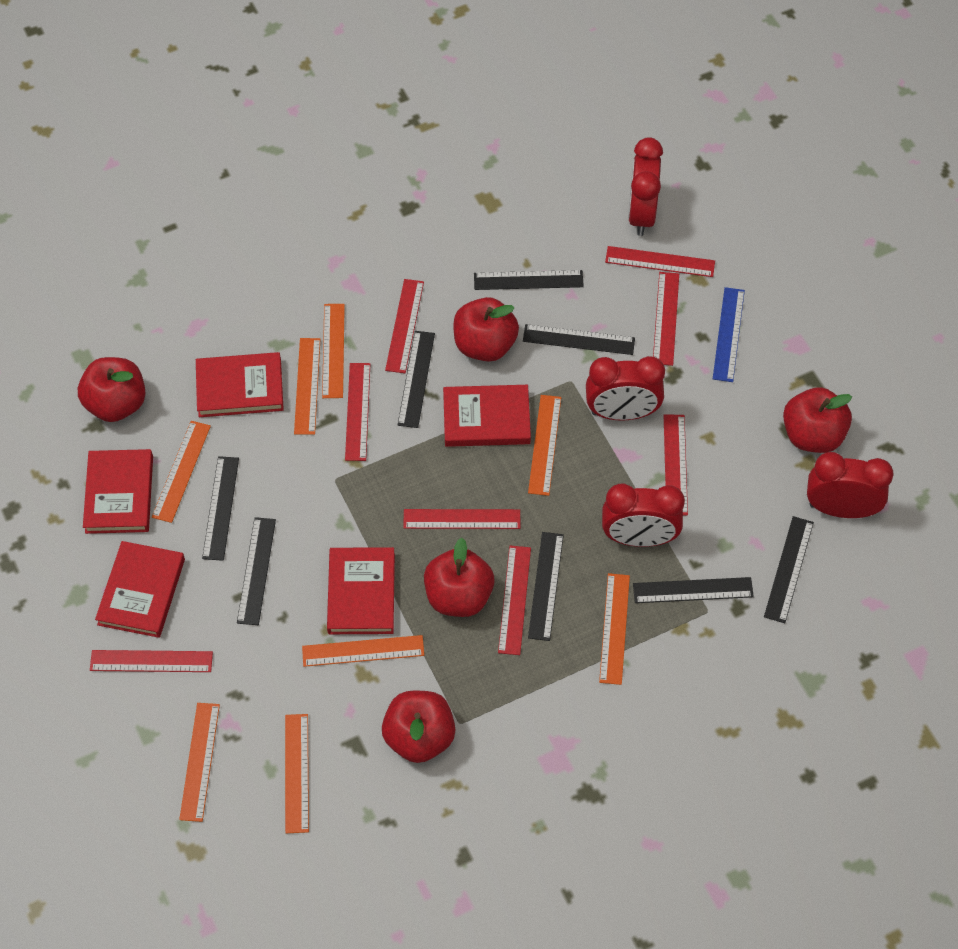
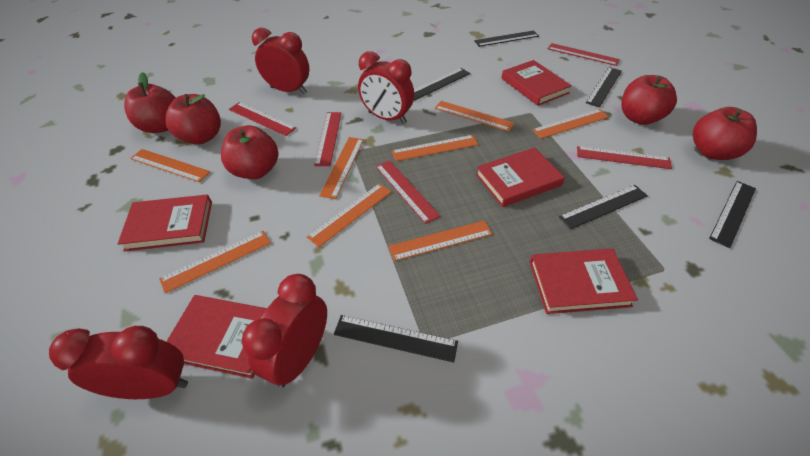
black ruler: 8 -> 6
blue ruler: 1 -> 0
red ruler: 8 -> 5

